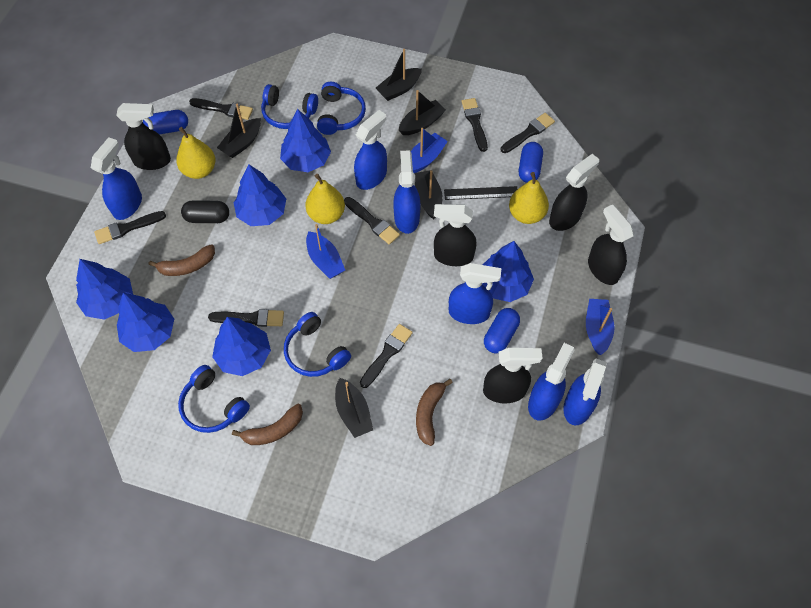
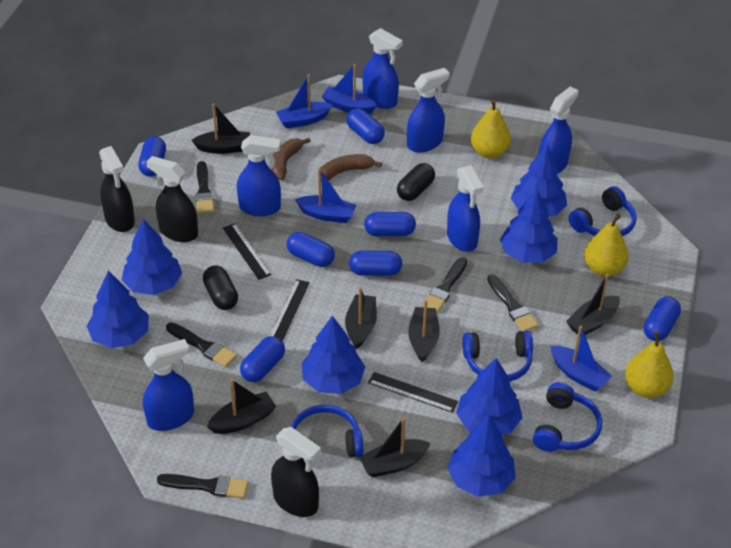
black boat: 5 -> 6
black brush: 7 -> 5
black capsule: 1 -> 2
black ruler: 1 -> 3
black spray bottle: 5 -> 3
blue boat: 3 -> 4
blue capsule: 3 -> 7
blue tree: 6 -> 7
brown banana: 3 -> 2

